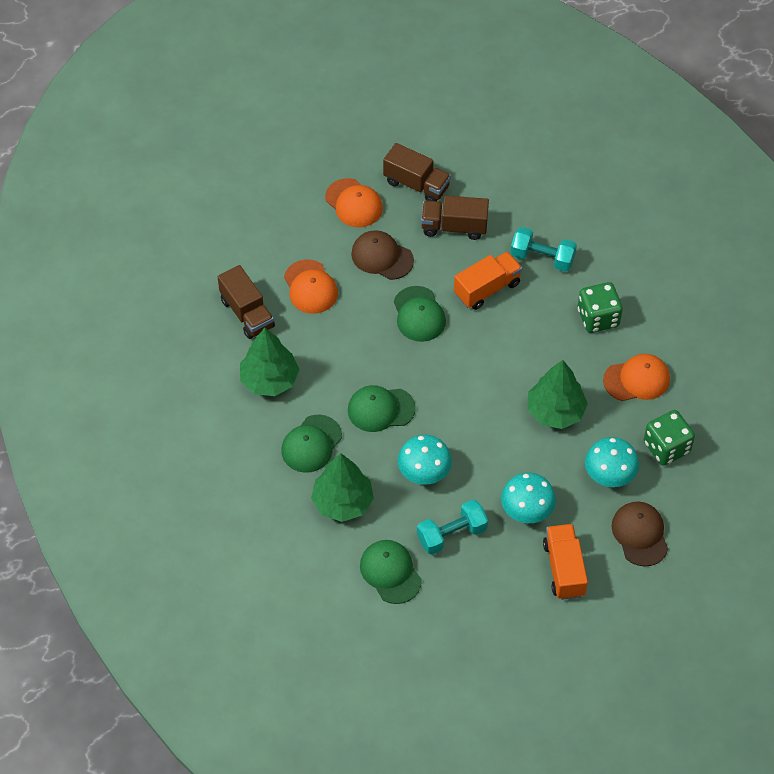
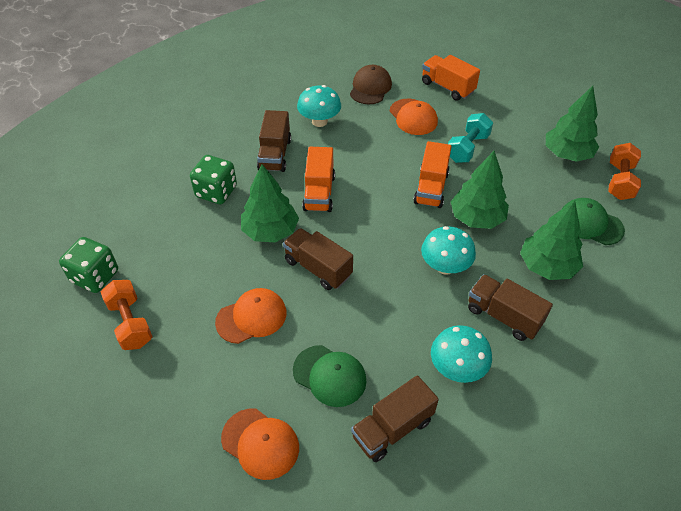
brown cap: 2 -> 1
brown truck: 3 -> 4
green cap: 4 -> 2
green tree: 3 -> 4
orange dumbbell: 0 -> 2
orange truck: 2 -> 3
turquoise dumbbell: 2 -> 1

